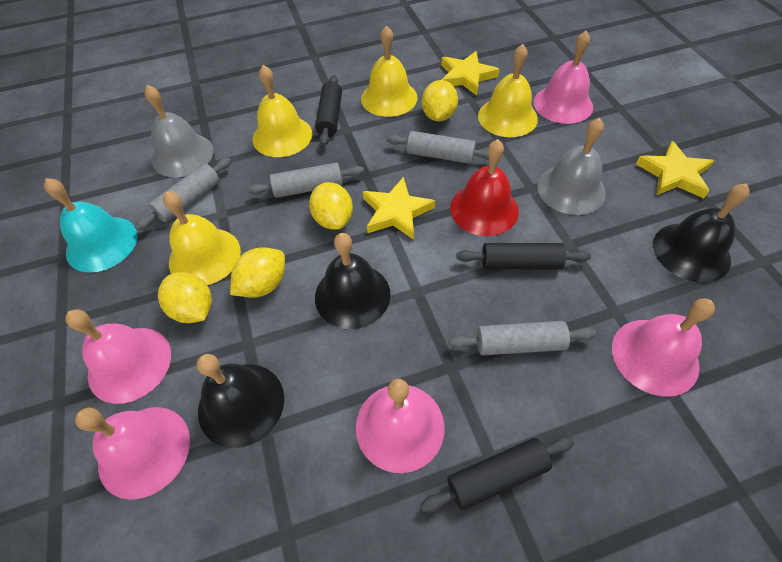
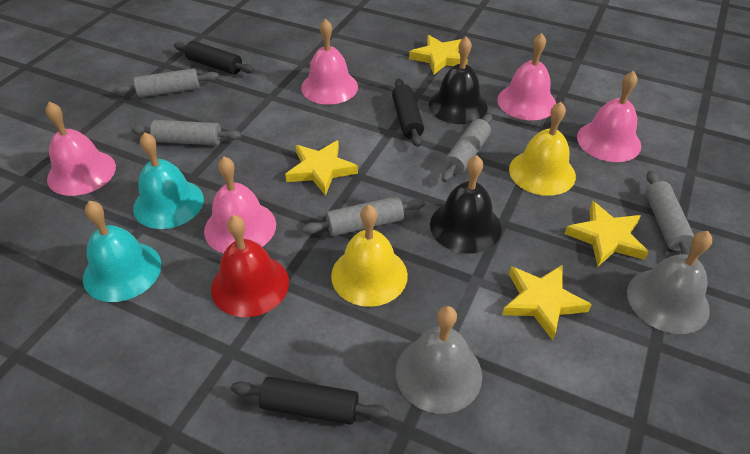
black bell: 3 -> 2
grey rolling pin: 4 -> 5
turquoise bell: 1 -> 2
yellow bell: 4 -> 2
yellow lemon: 4 -> 0
yellow star: 3 -> 4

